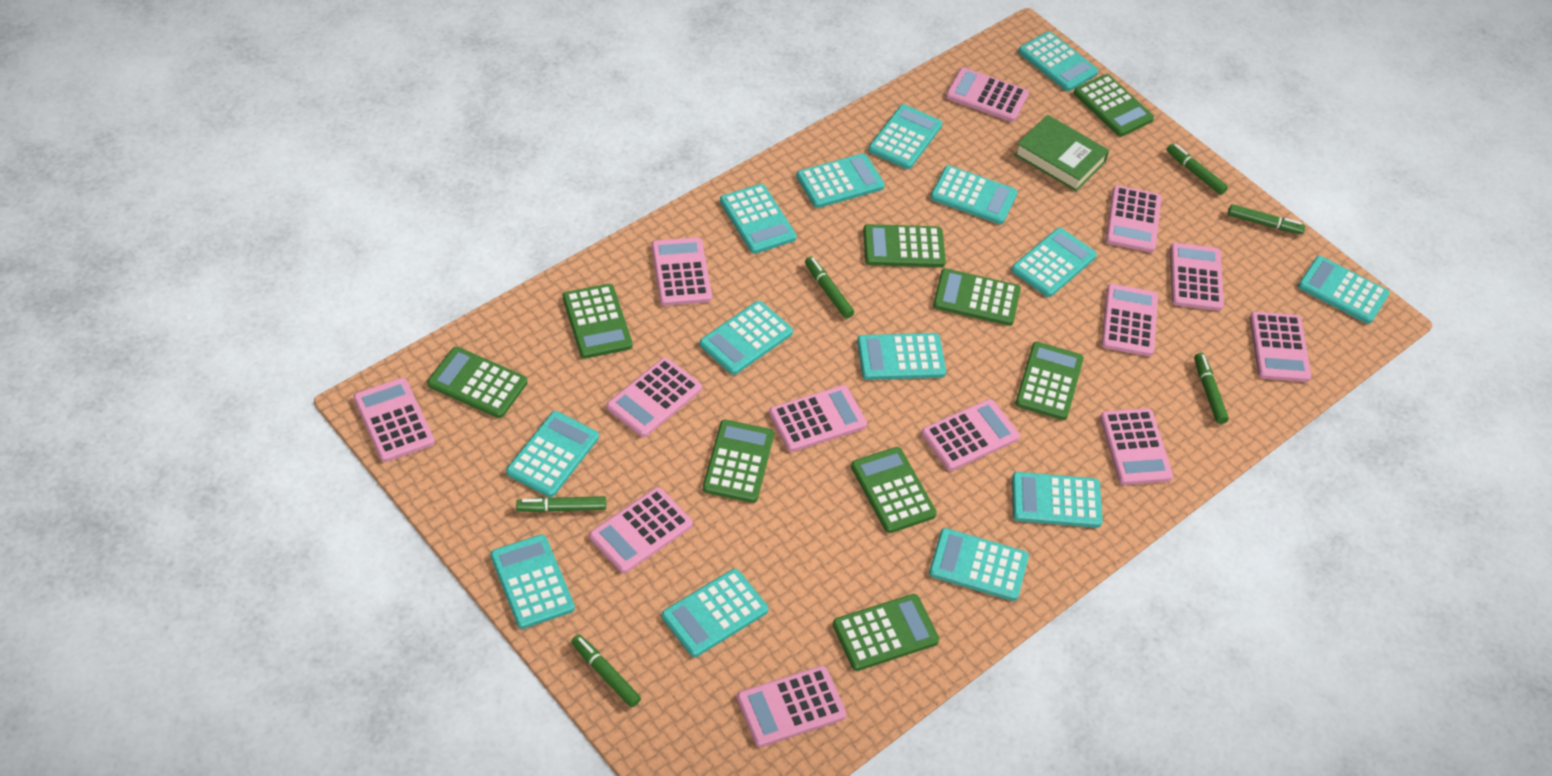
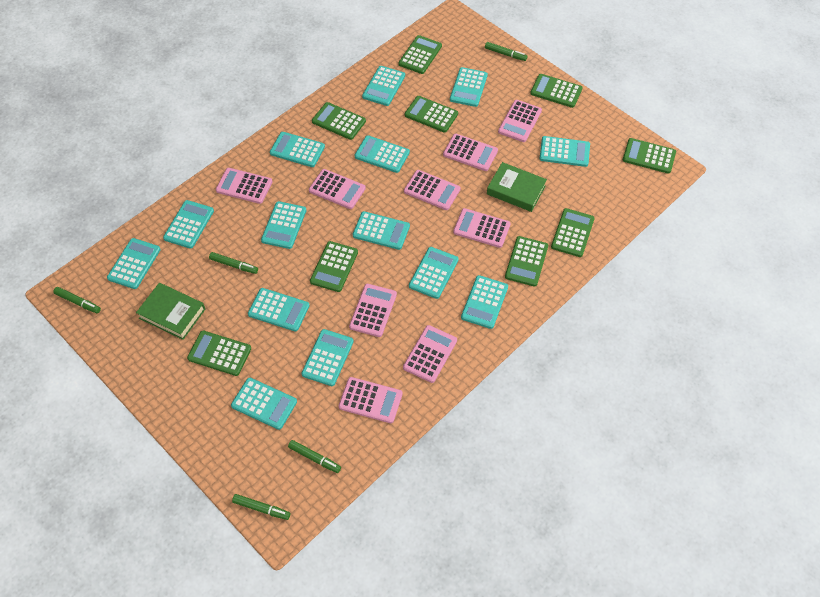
green book: 1 -> 2
green marker: 6 -> 5
pink calculator: 13 -> 9

